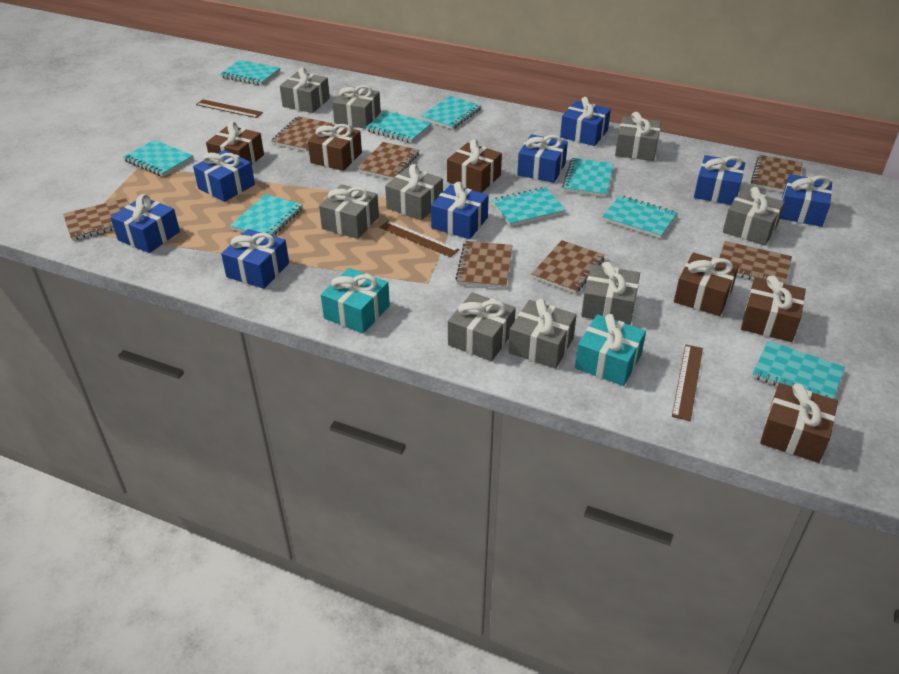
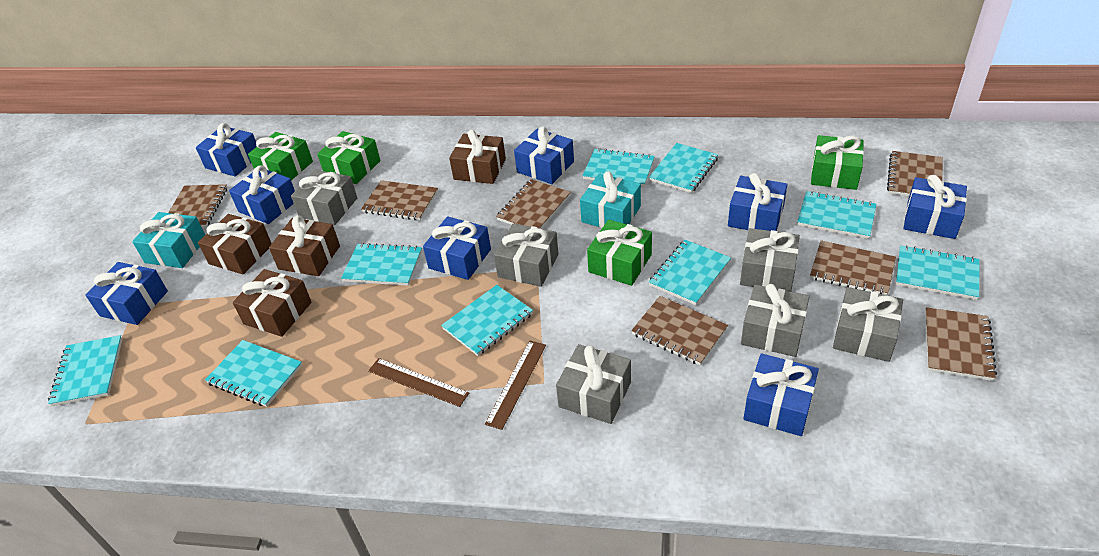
brown gift: 6 -> 4
brown ruler: 3 -> 2
green gift: 0 -> 4
grey gift: 9 -> 6

